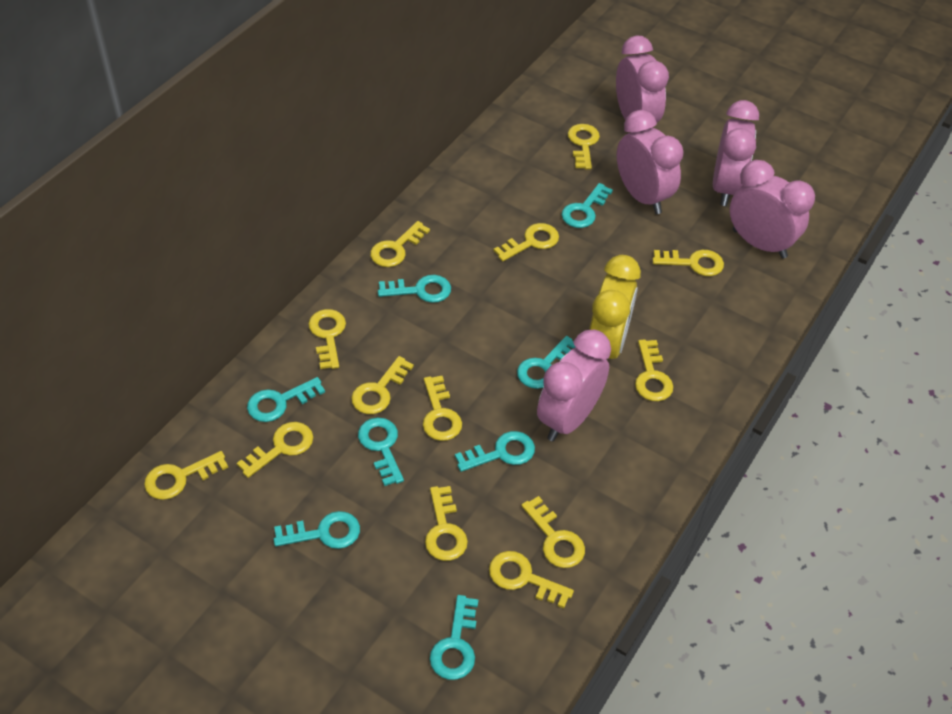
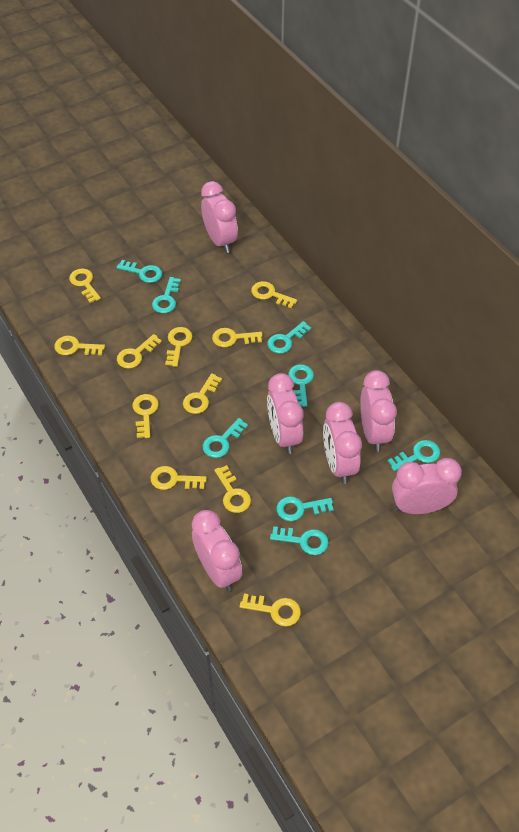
pink clock: 5 -> 6
yellow clock: 1 -> 0
yellow key: 13 -> 11

